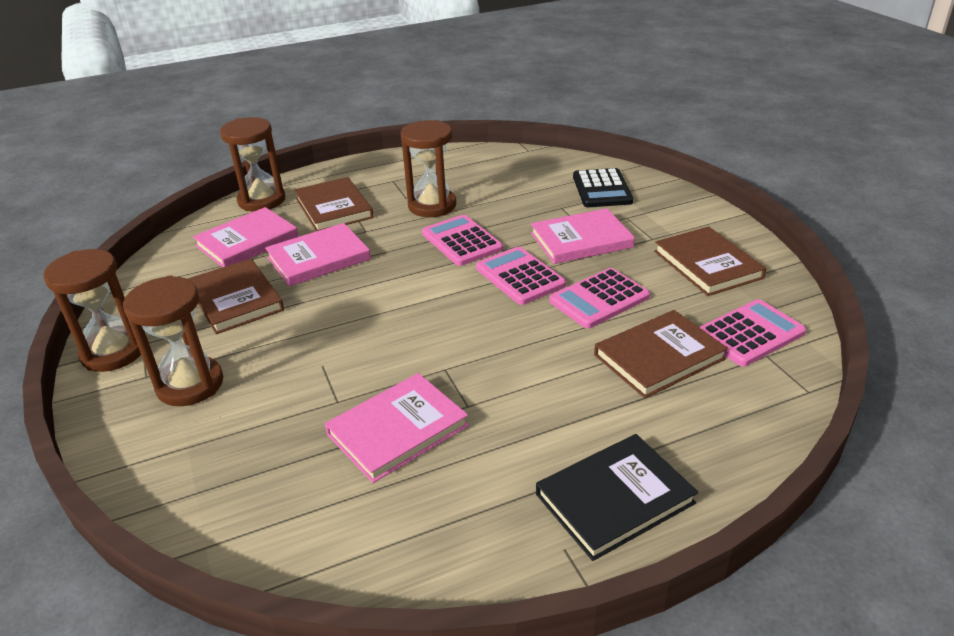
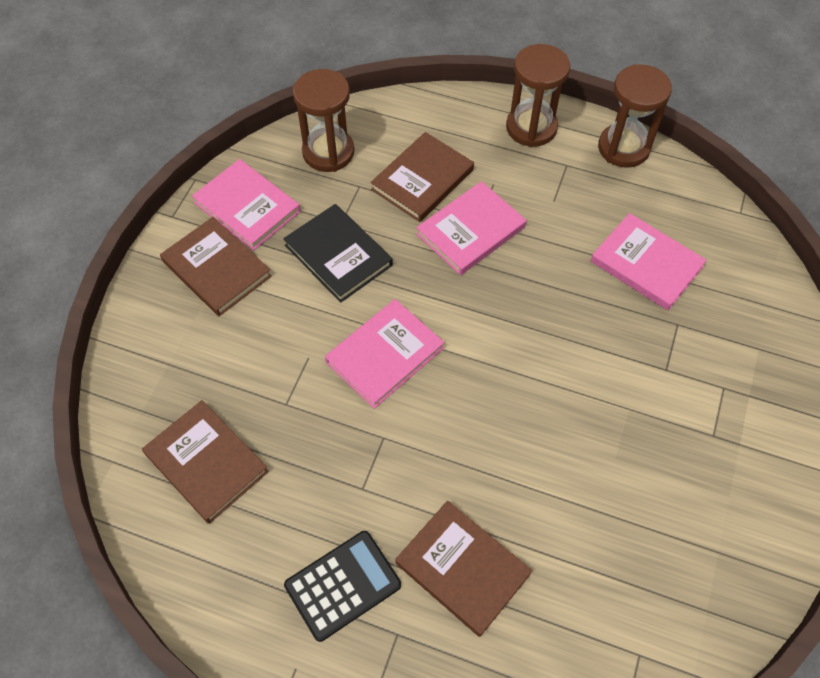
brown hourglass: 4 -> 3
pink calculator: 4 -> 0

